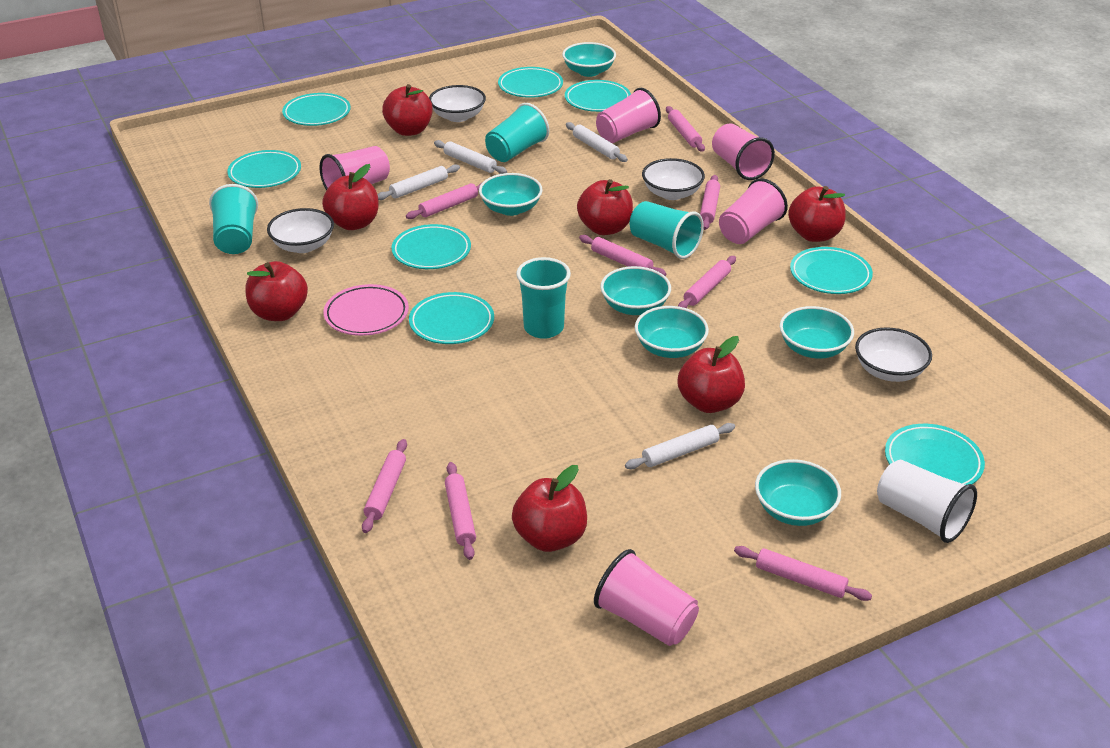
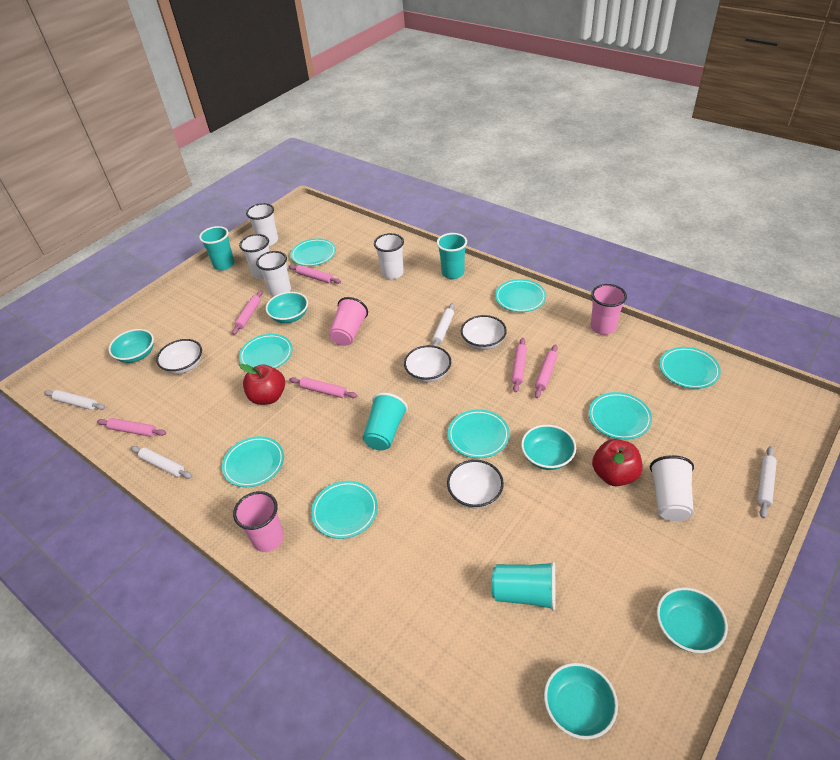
pink cup: 5 -> 3
pink plate: 1 -> 0
pink rolling pin: 8 -> 6
red apple: 7 -> 2
turquoise bowl: 6 -> 5
white cup: 1 -> 5

